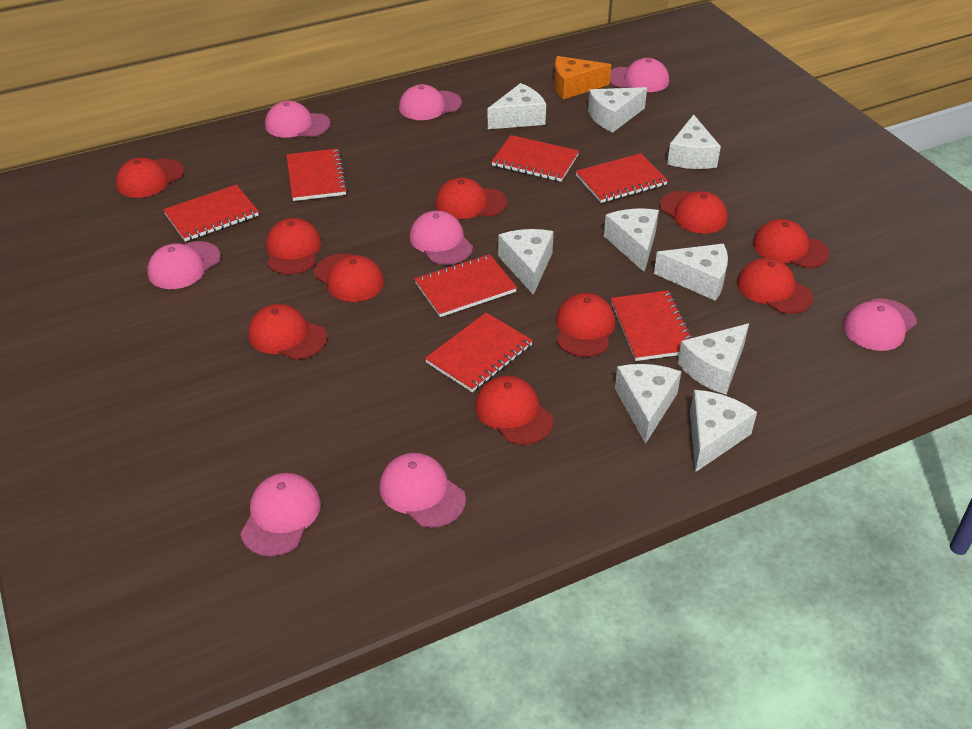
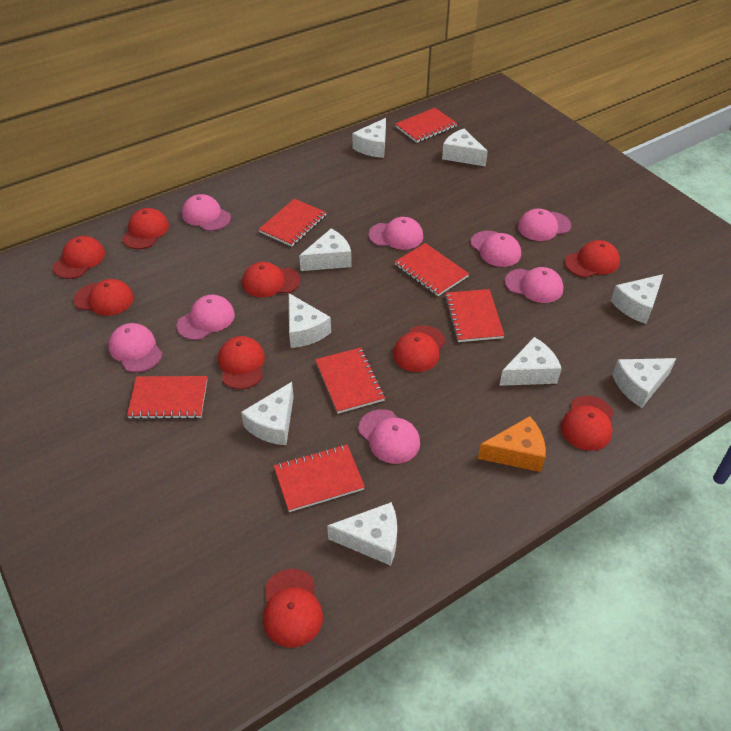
red cap: 10 -> 9

